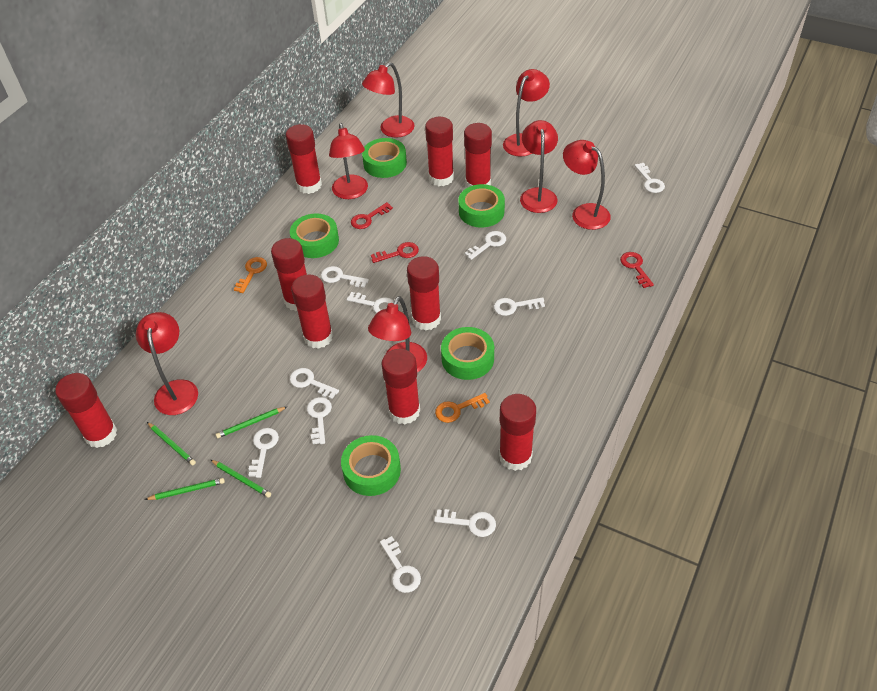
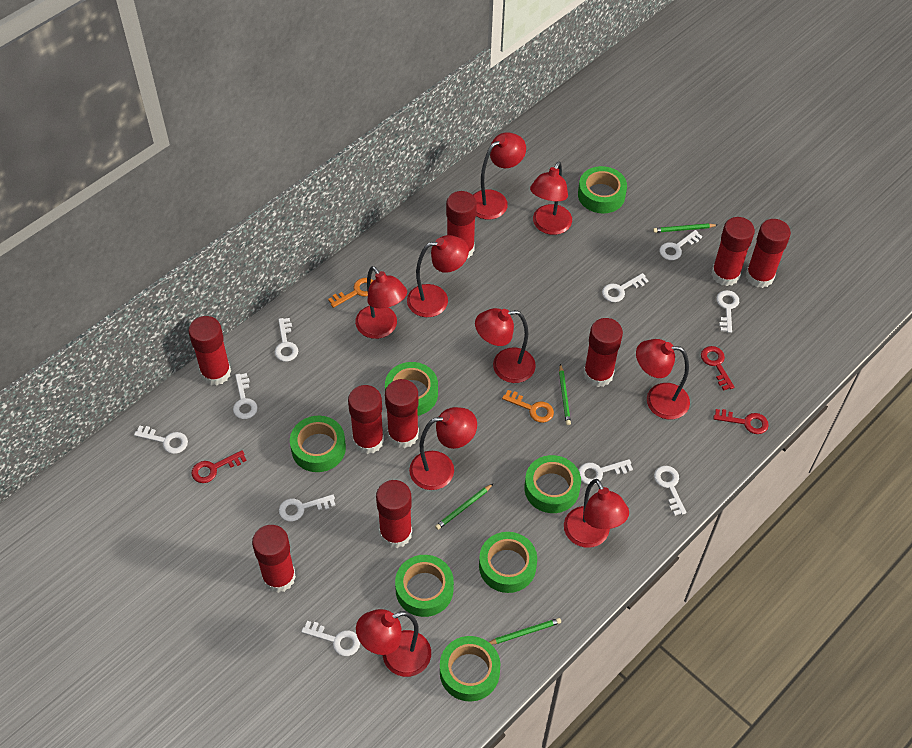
green tape: 5 -> 7
red lamp: 7 -> 9

